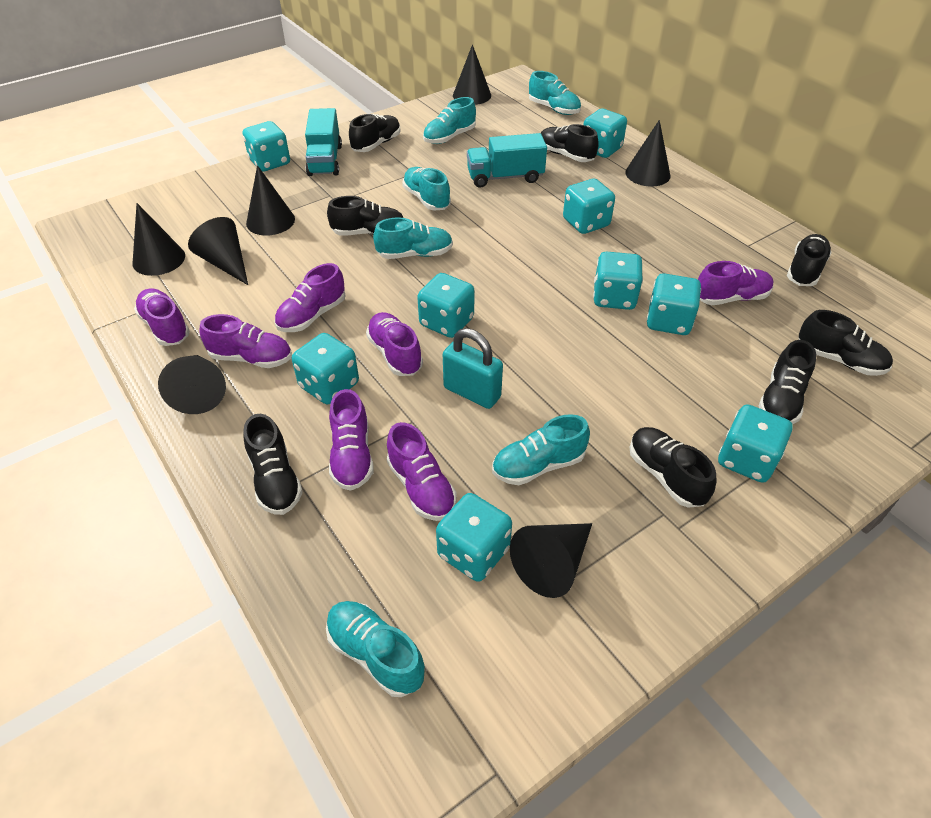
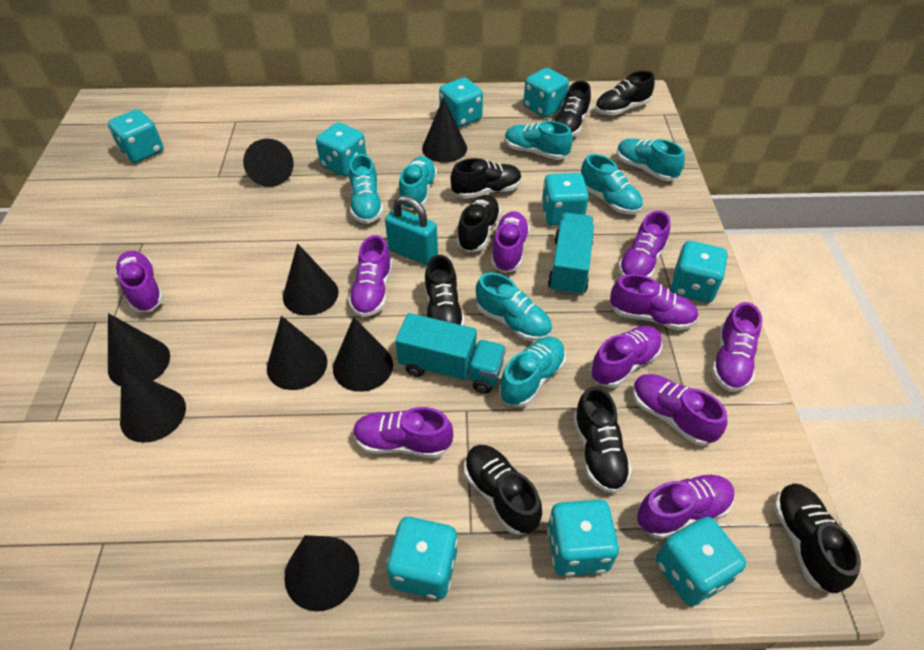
black cone: 7 -> 8
purple shoe: 7 -> 10
turquoise shoe: 6 -> 7

